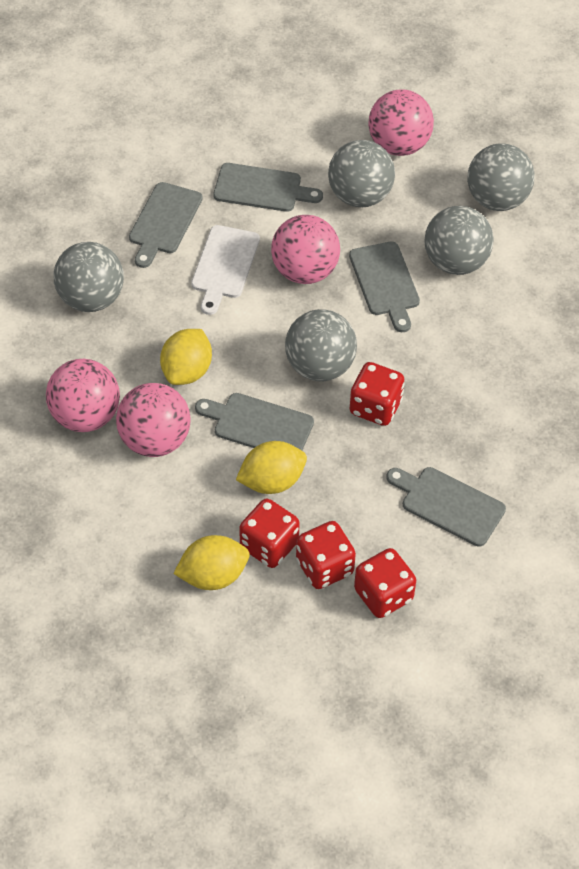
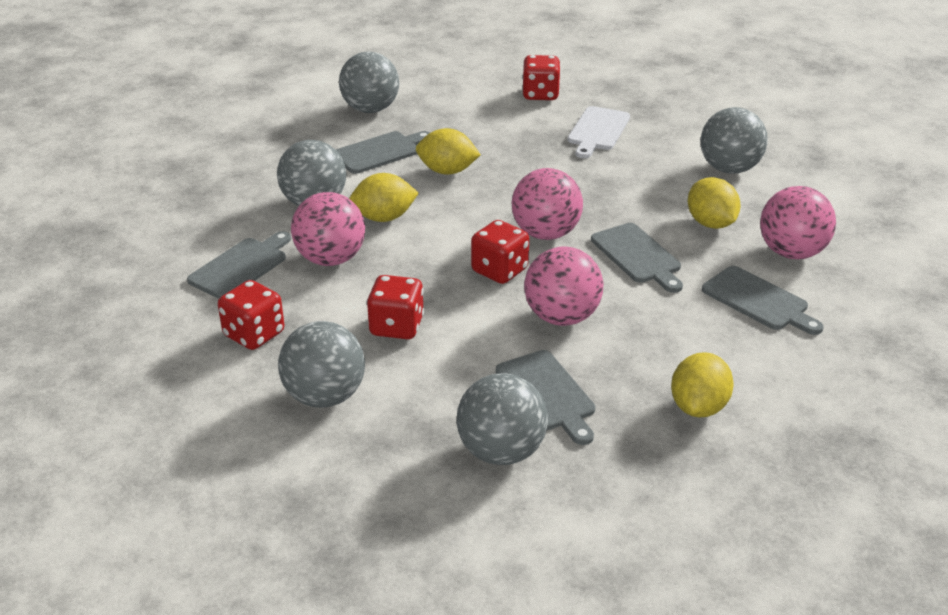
yellow lemon: 3 -> 4

